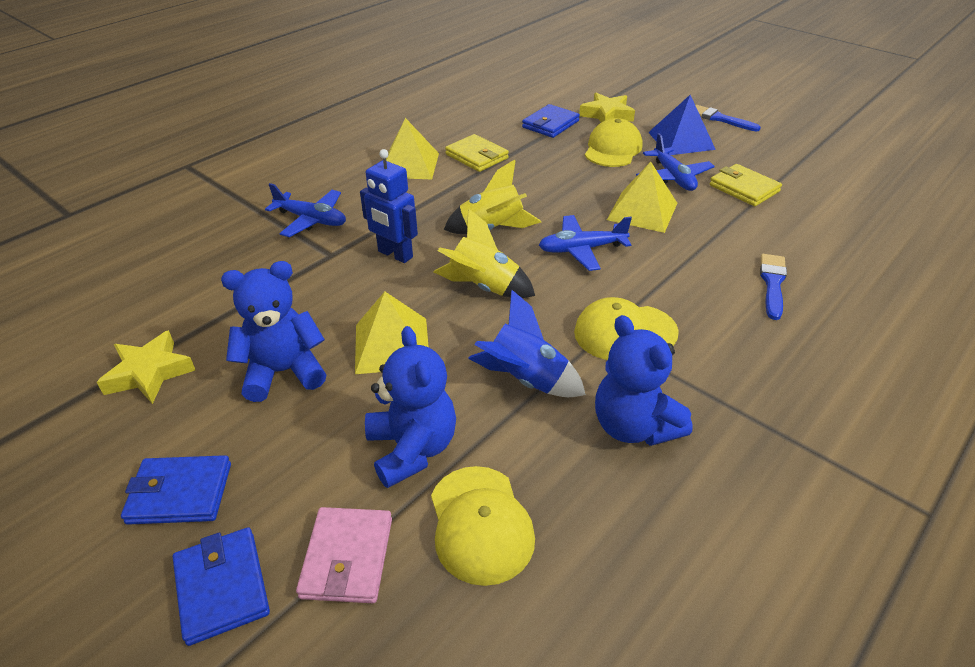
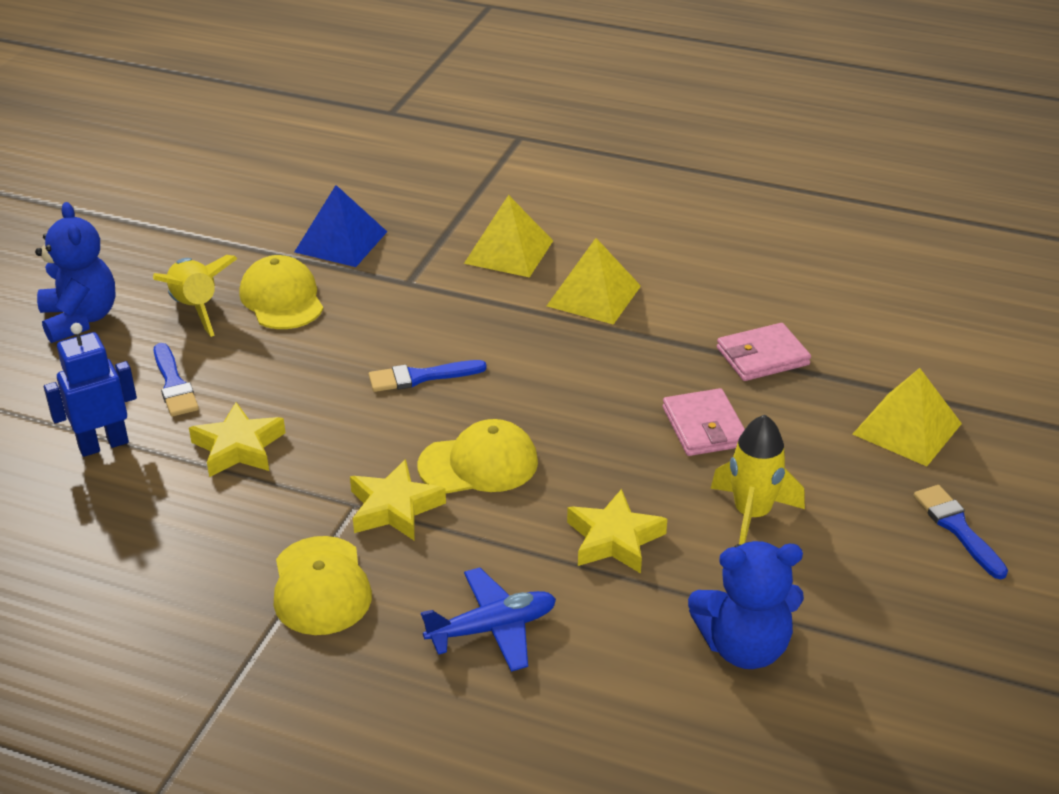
blue brush: 2 -> 3
blue plane: 3 -> 1
blue rocket: 1 -> 0
blue teddy bear: 3 -> 2
blue wallet: 3 -> 0
pink wallet: 1 -> 2
yellow star: 2 -> 3
yellow wallet: 2 -> 0

